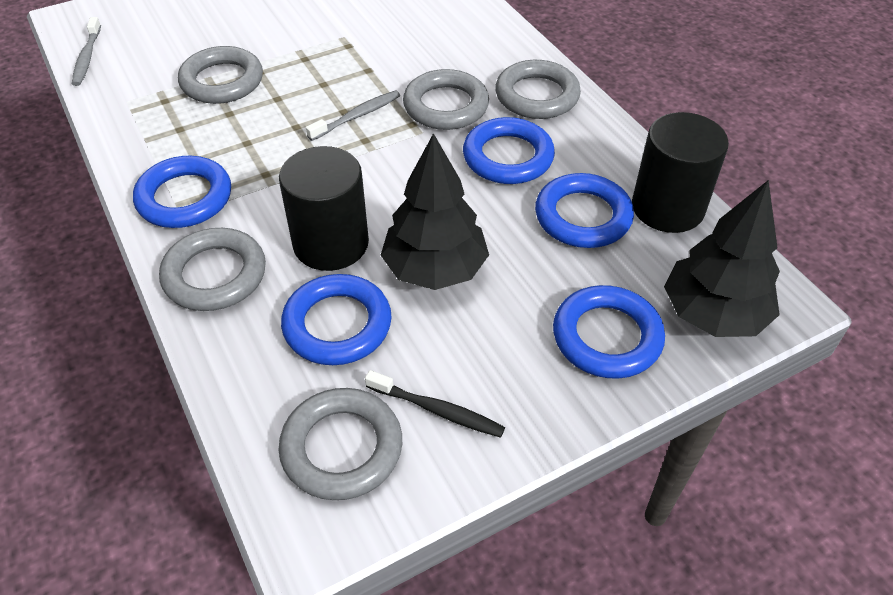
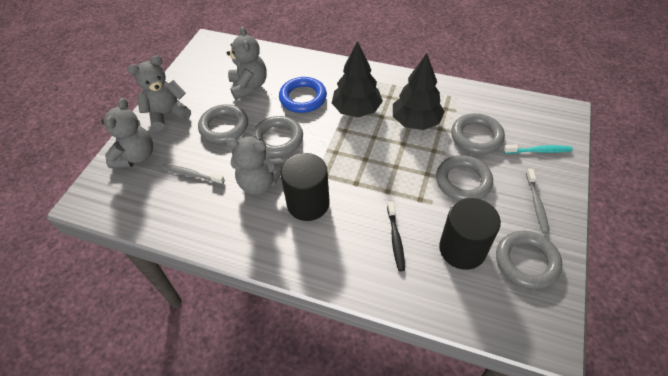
blue ring: 5 -> 1
grey teddy bear: 0 -> 4
turquoise toothbrush: 0 -> 1

